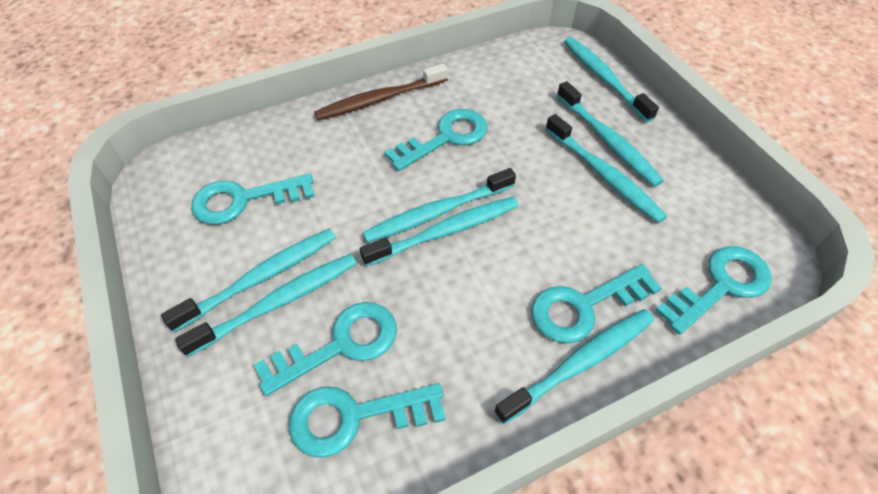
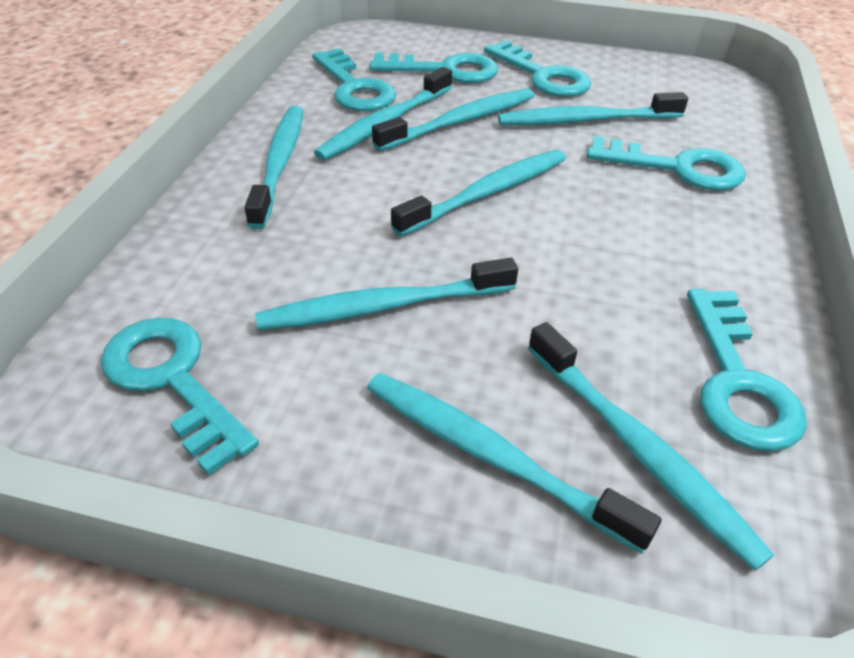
brown toothbrush: 1 -> 0

